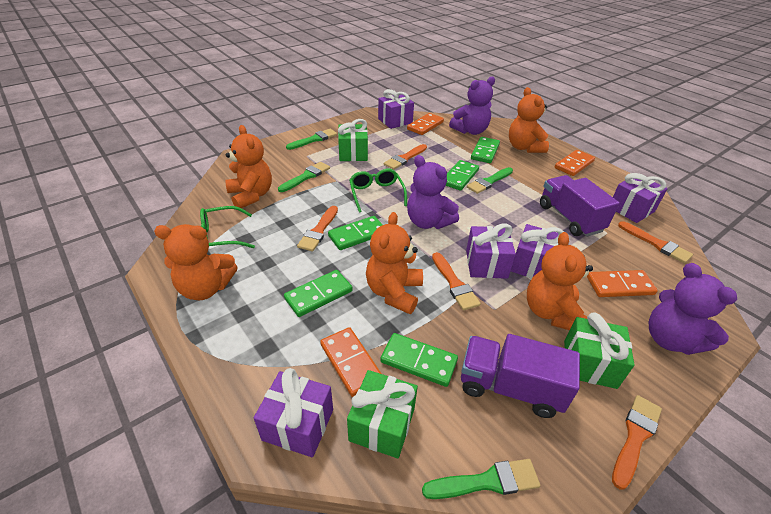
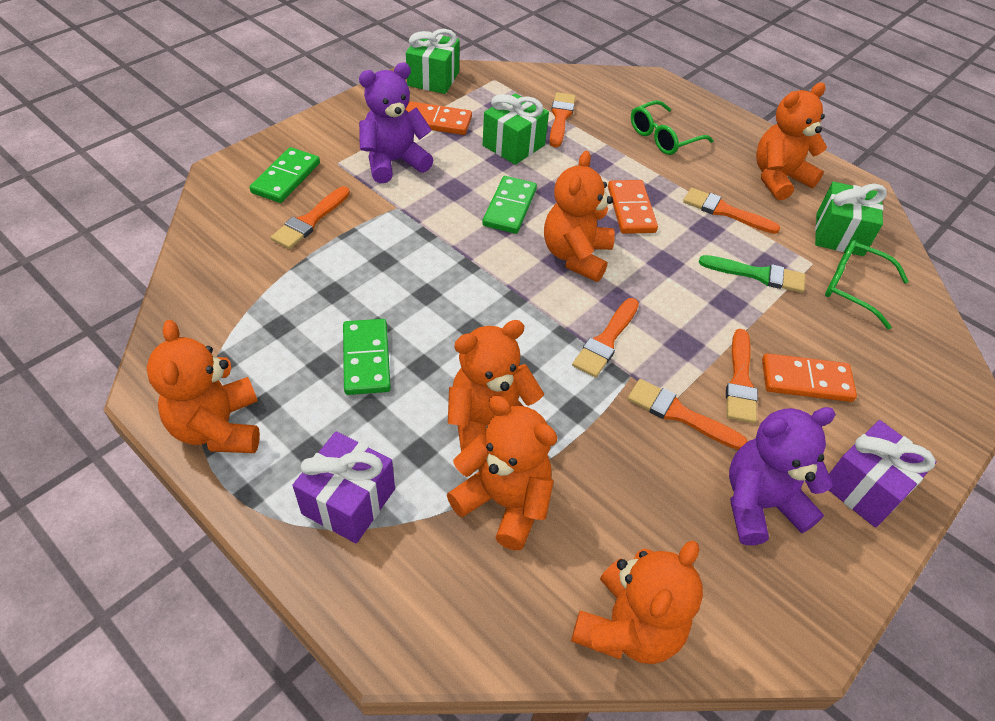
green brush: 4 -> 1
green domino: 5 -> 3
orange brush: 5 -> 6
orange domino: 4 -> 3
orange teddy bear: 5 -> 6
purple gift: 5 -> 2
purple teddy bear: 3 -> 2
purple truck: 2 -> 0

